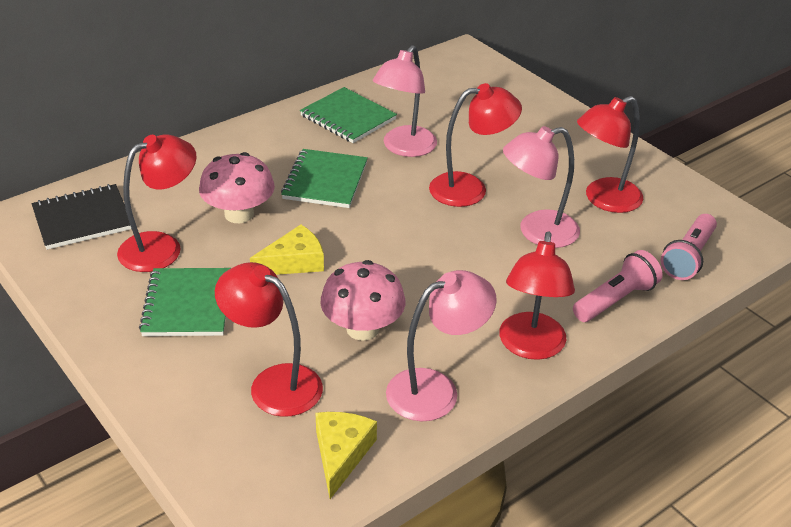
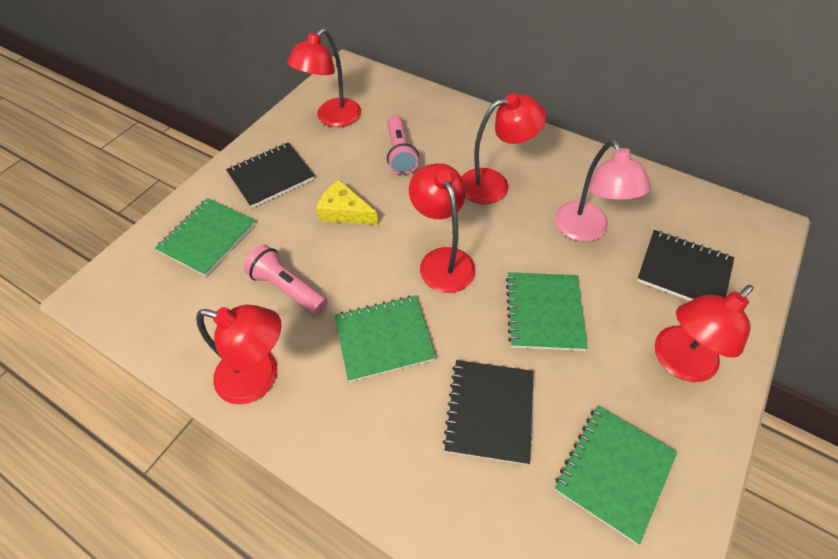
black notebook: 1 -> 3
green notebook: 3 -> 4
pink lamp: 3 -> 1
pink mushroom: 2 -> 0
yellow cheese: 2 -> 1

